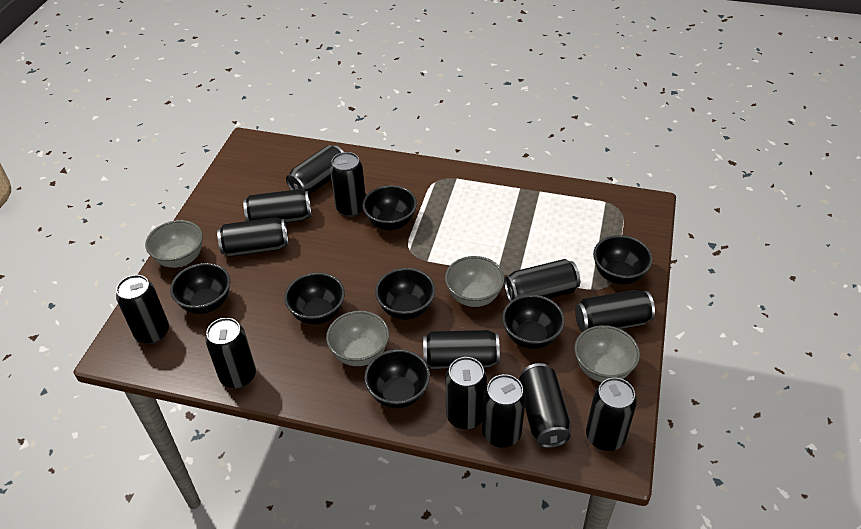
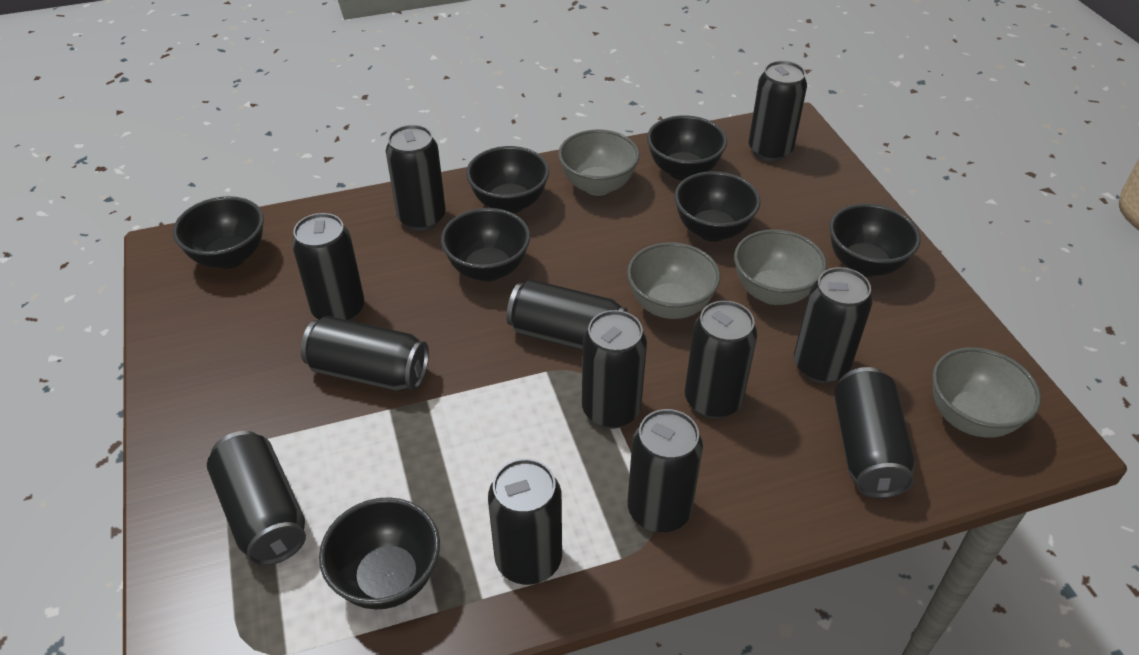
black can: 13 -> 12

